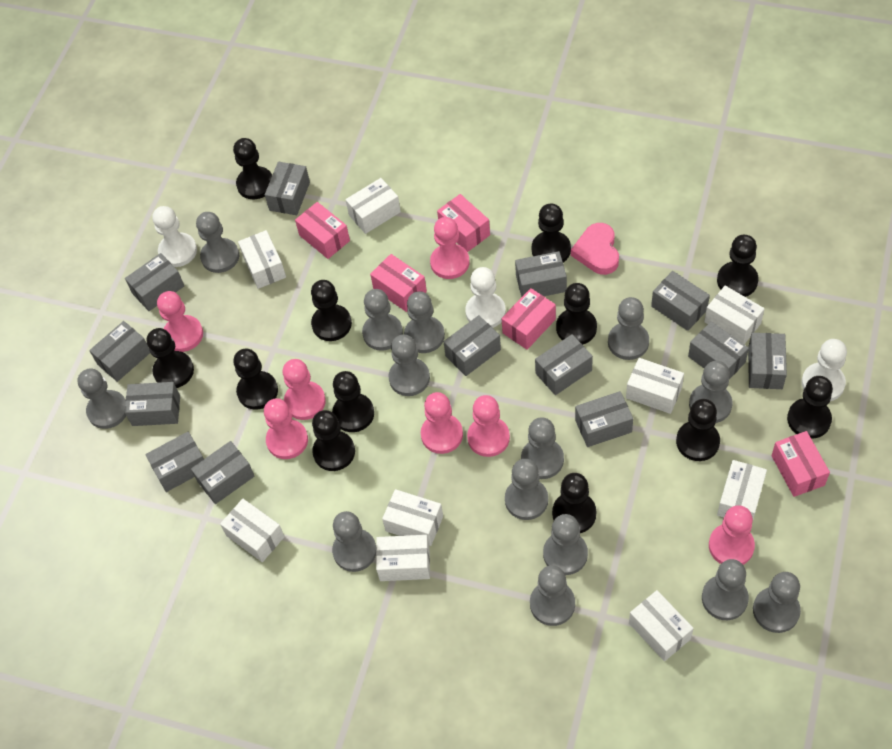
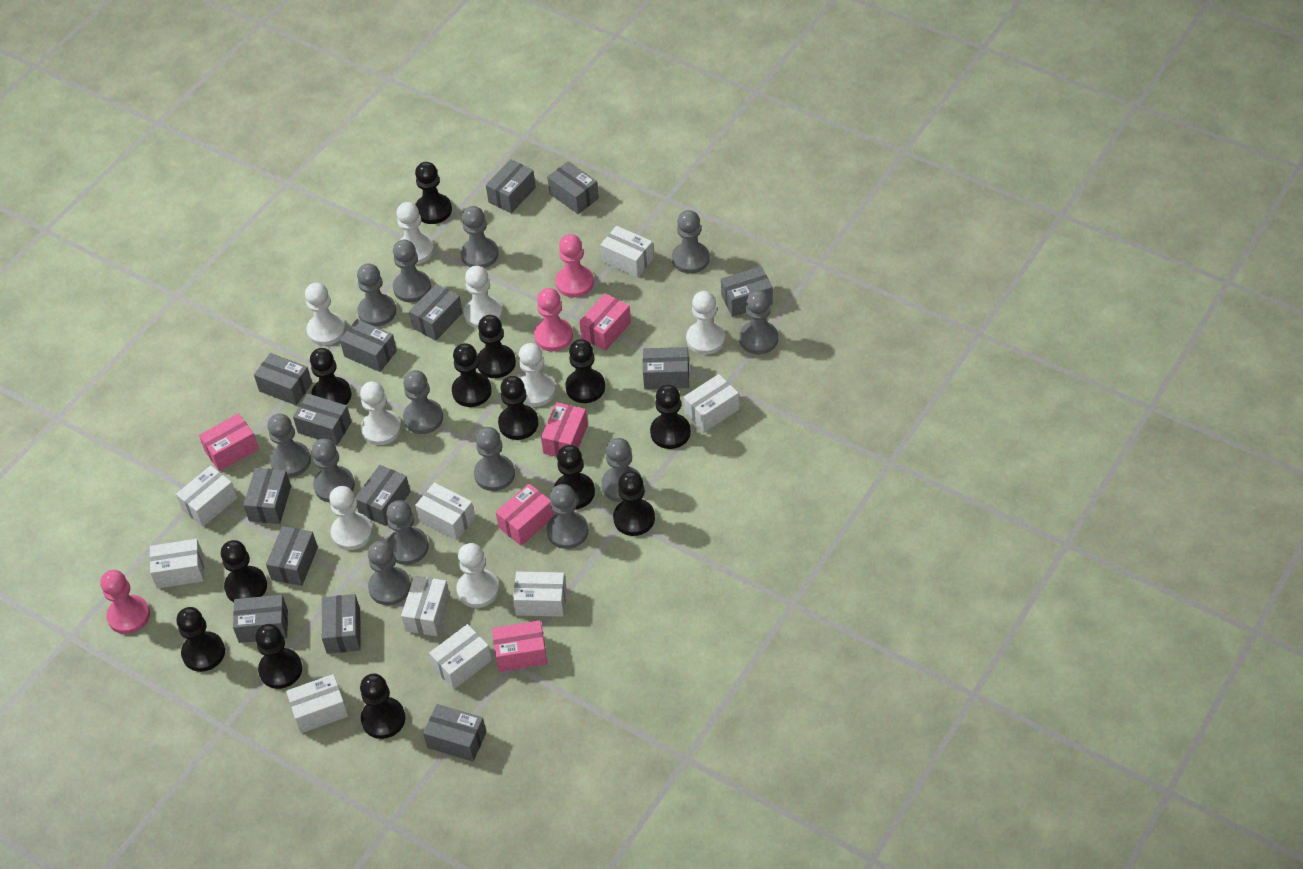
black pawn: 12 -> 13
grey box: 13 -> 14
grey pawn: 14 -> 13
pink heart: 1 -> 0
pink pawn: 7 -> 3
white pawn: 3 -> 8

